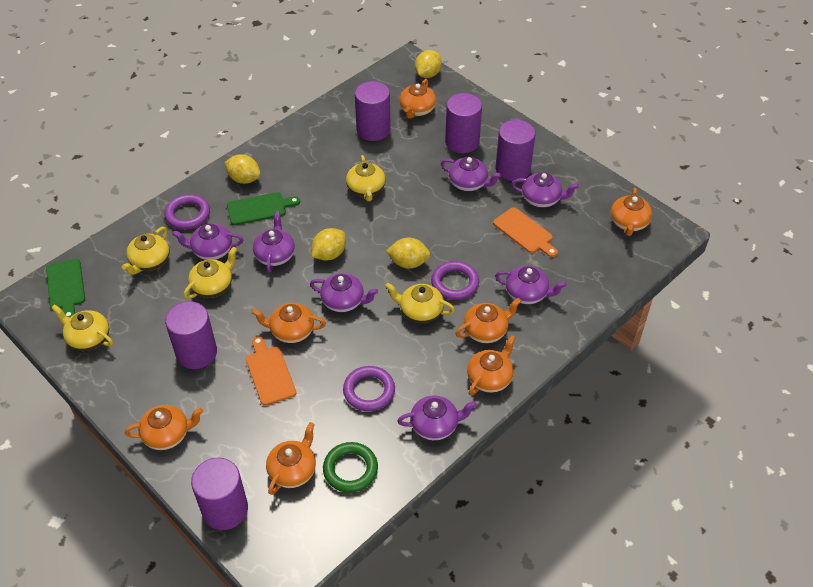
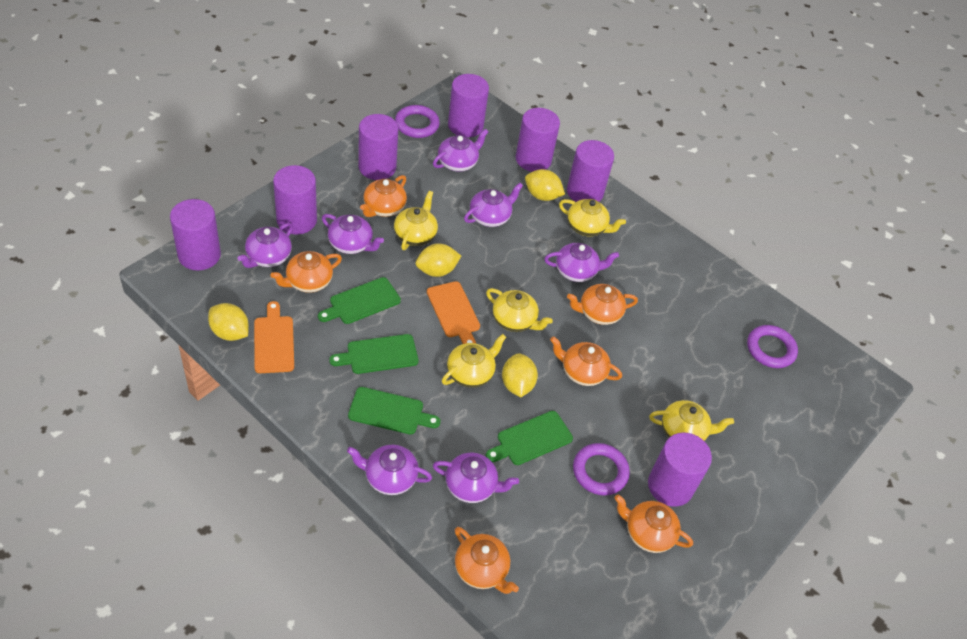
green cutting board: 2 -> 4
green ring: 1 -> 0
orange teapot: 7 -> 6
purple cylinder: 5 -> 7

